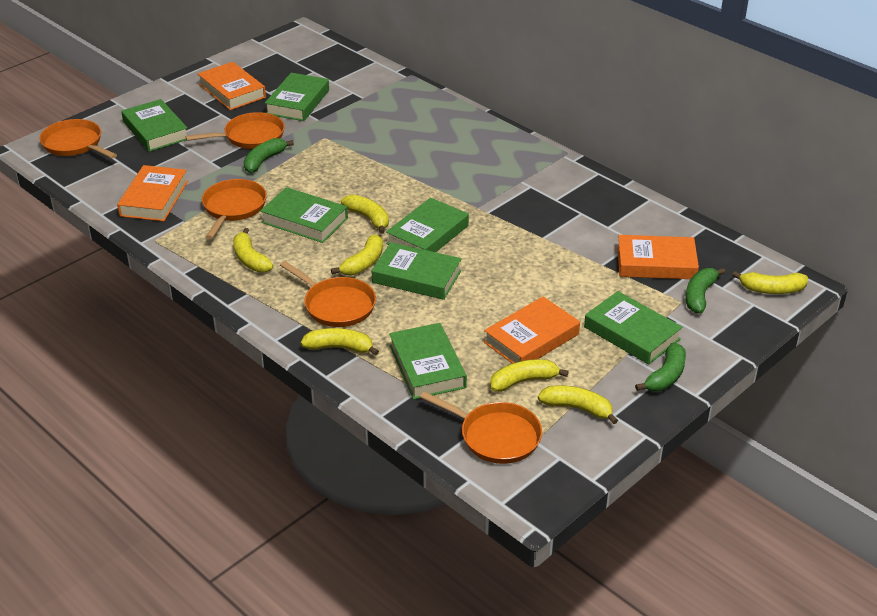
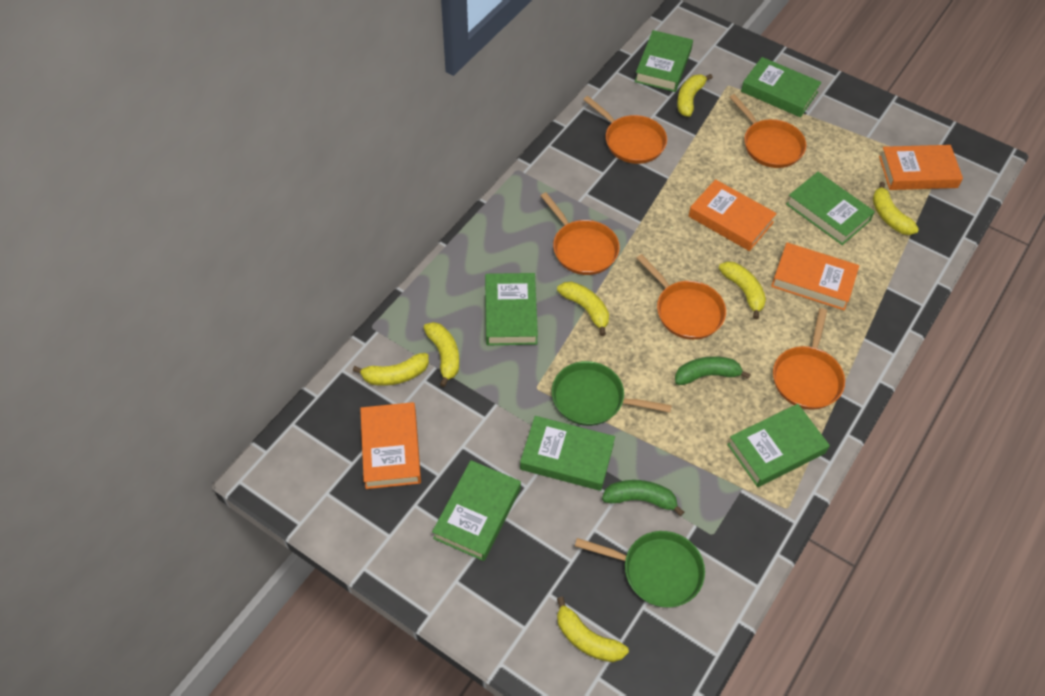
green banana: 3 -> 2
green pan: 0 -> 2

